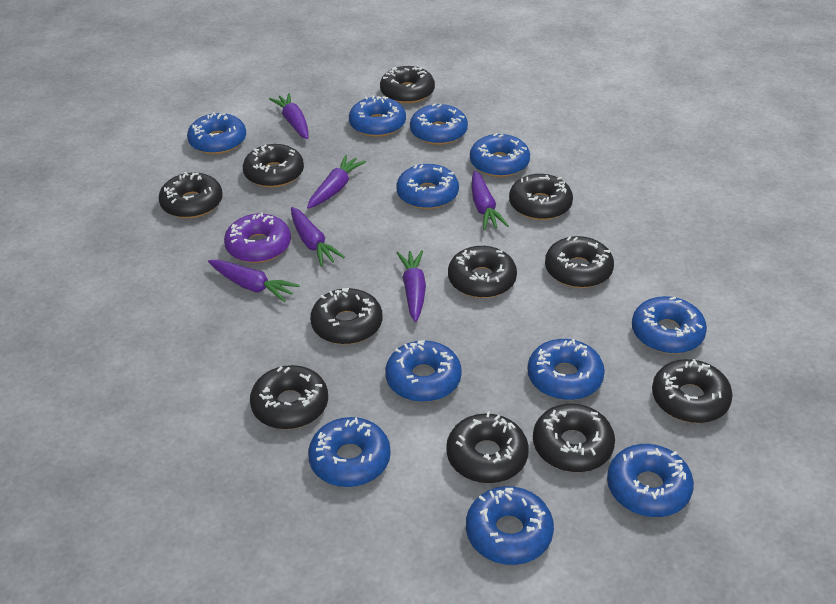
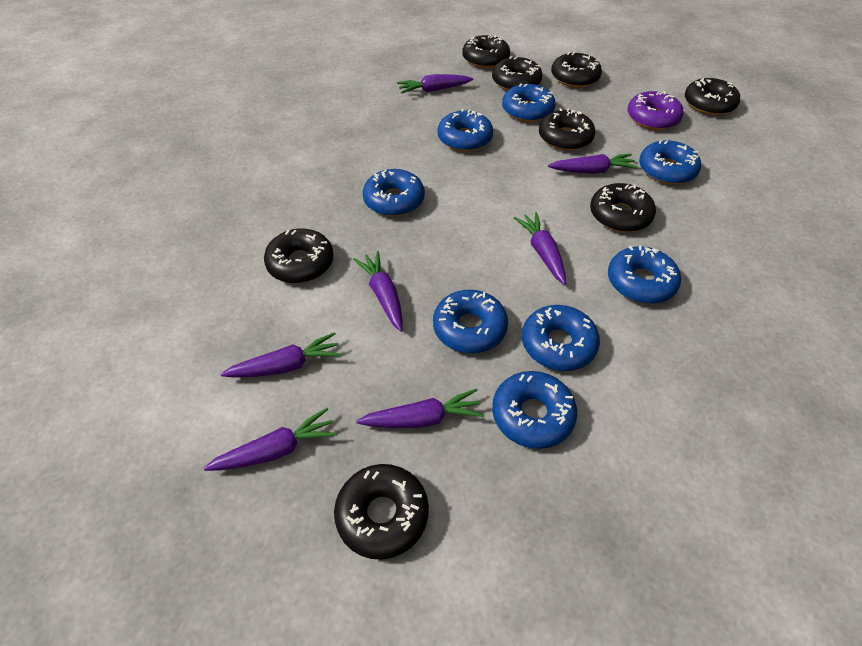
black donut: 11 -> 8
blue donut: 11 -> 8
purple carrot: 6 -> 7

